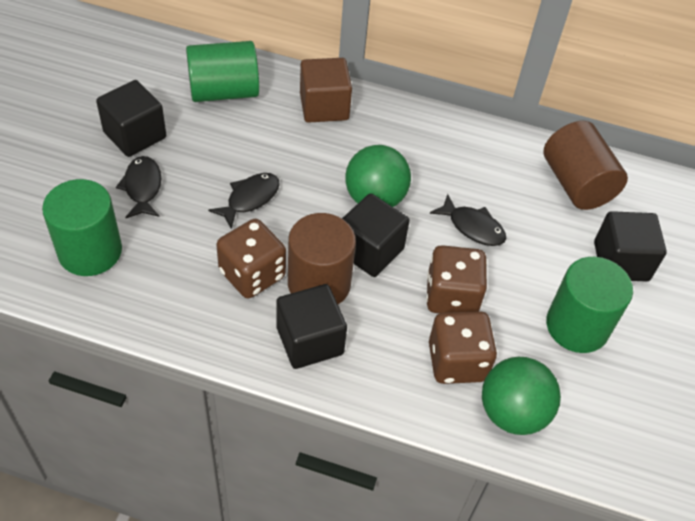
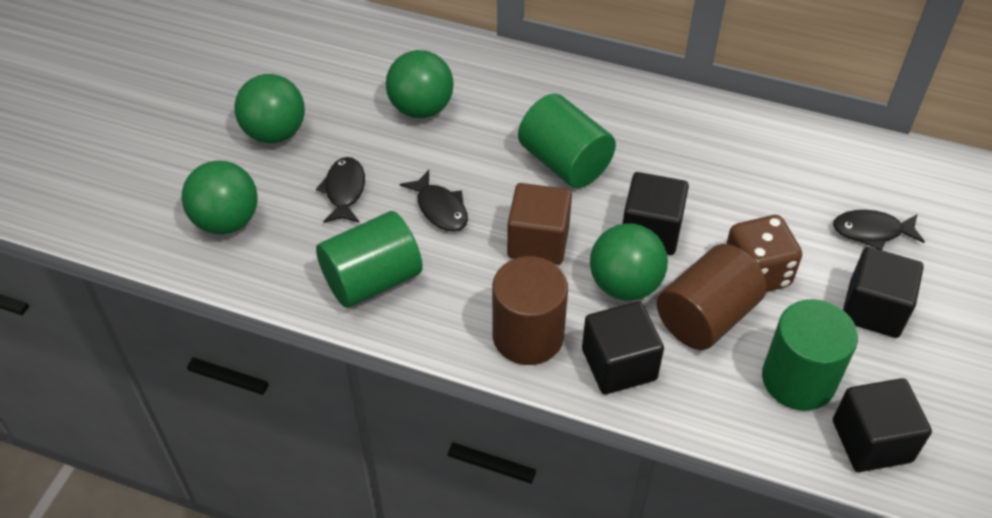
brown dice: 3 -> 1
green ball: 2 -> 4

